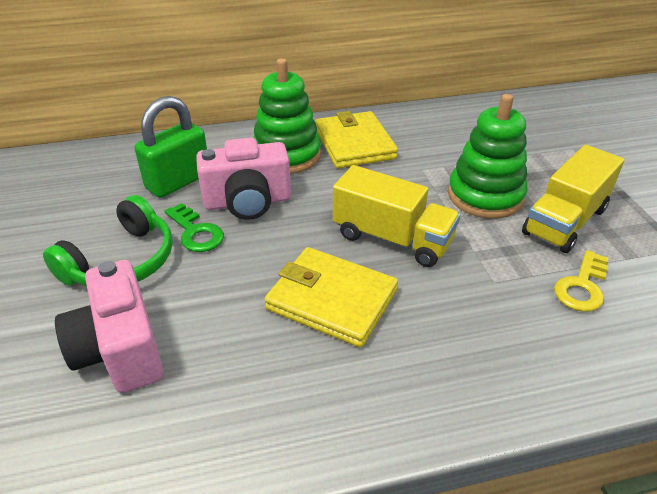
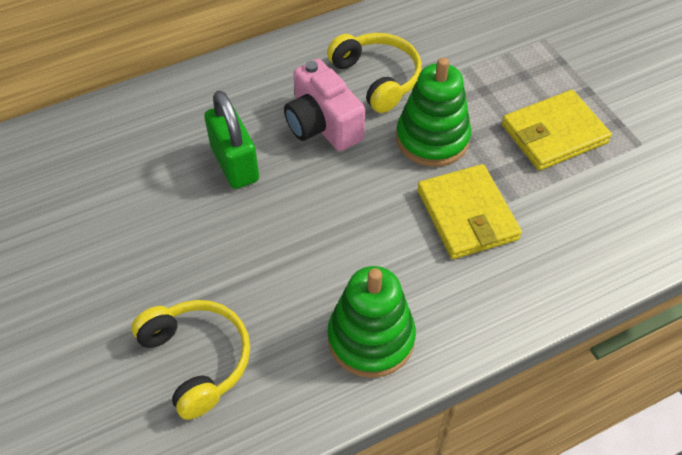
green headphones: 1 -> 0
green key: 1 -> 0
pink camera: 2 -> 1
yellow headphones: 0 -> 2
yellow key: 1 -> 0
yellow truck: 2 -> 0

